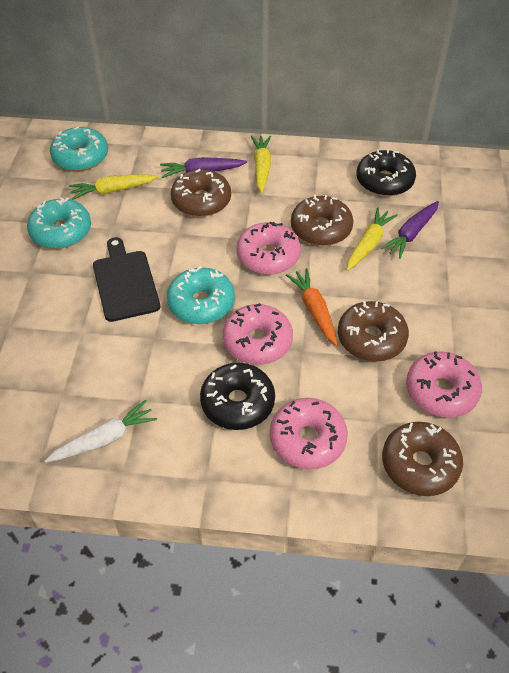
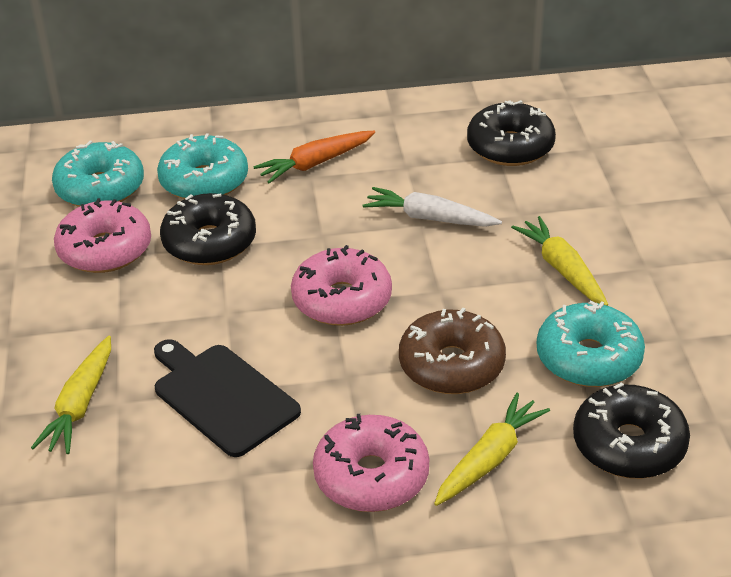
black donut: 2 -> 3
brown donut: 4 -> 1
pink donut: 4 -> 3
purple carrot: 2 -> 0

